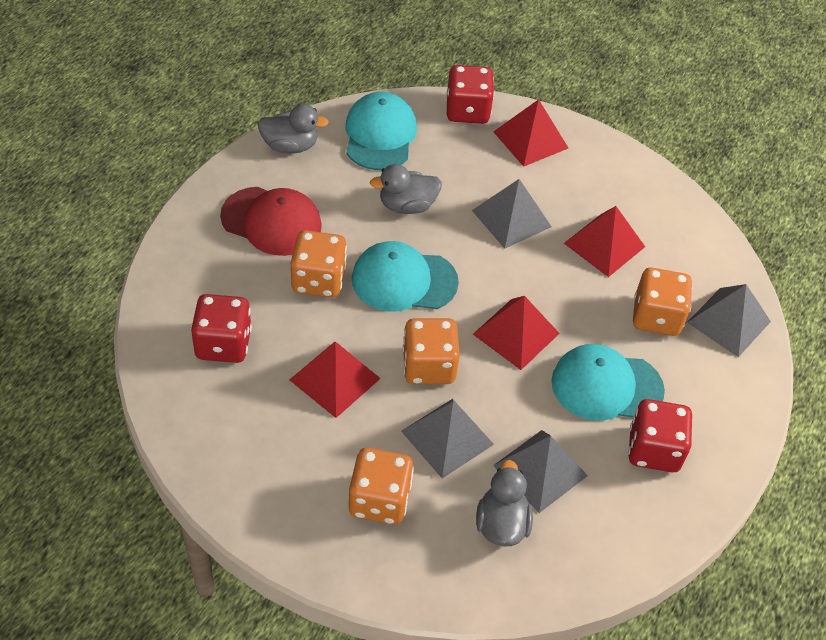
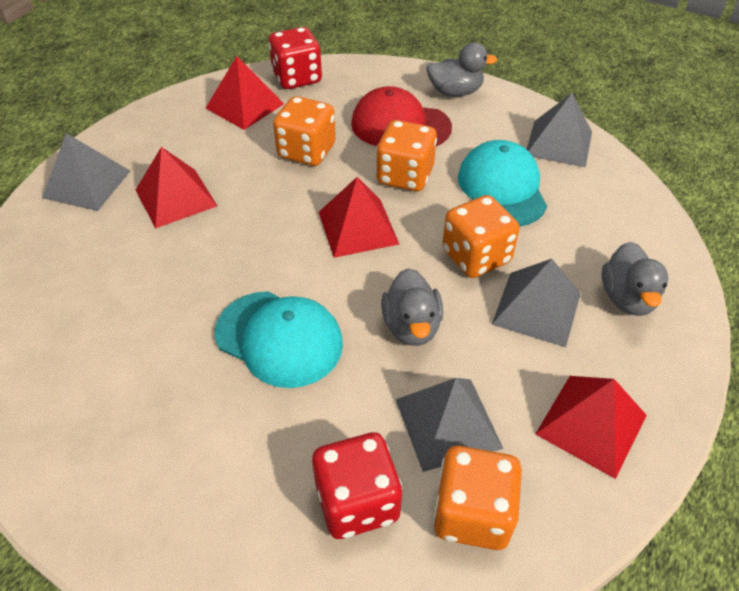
red dice: 3 -> 2
turquoise cap: 3 -> 2

